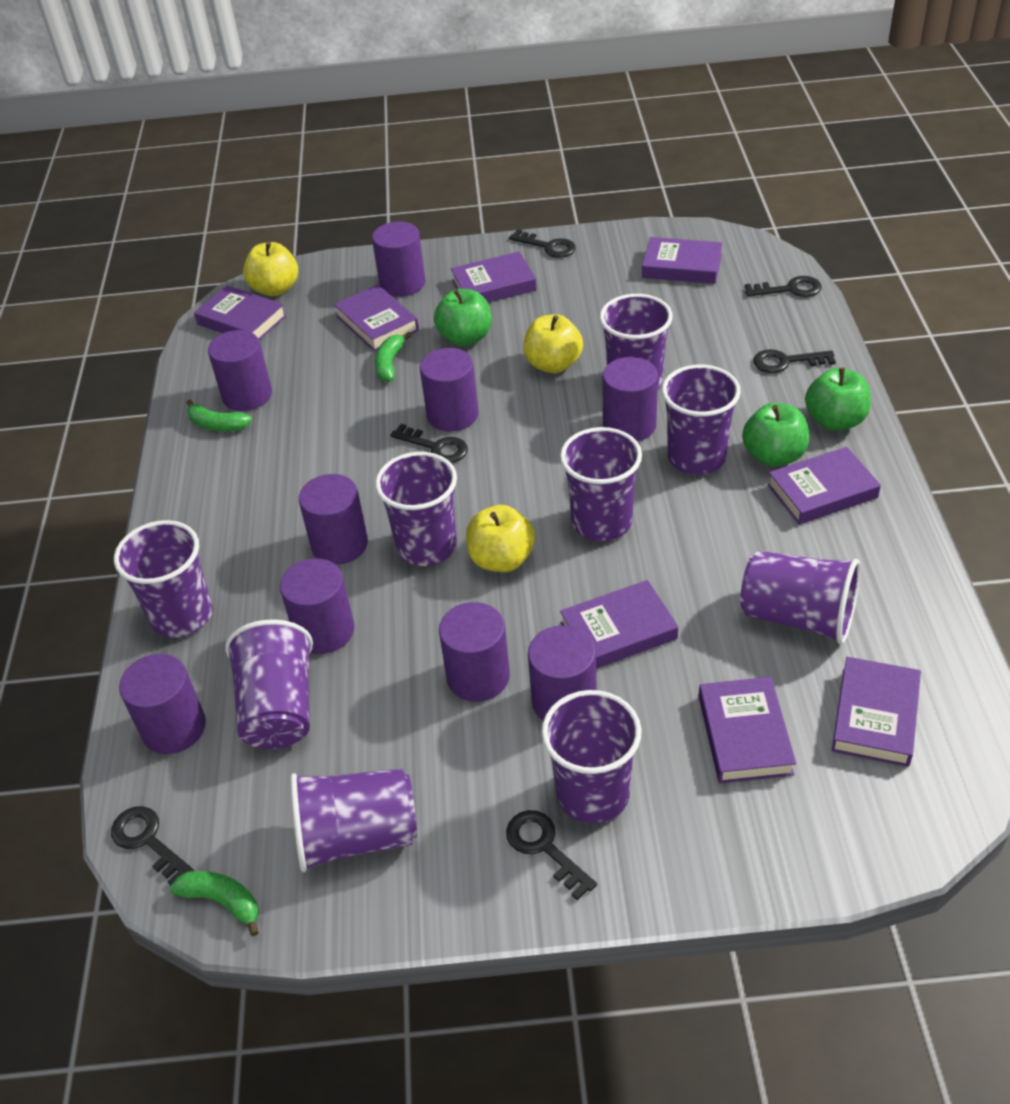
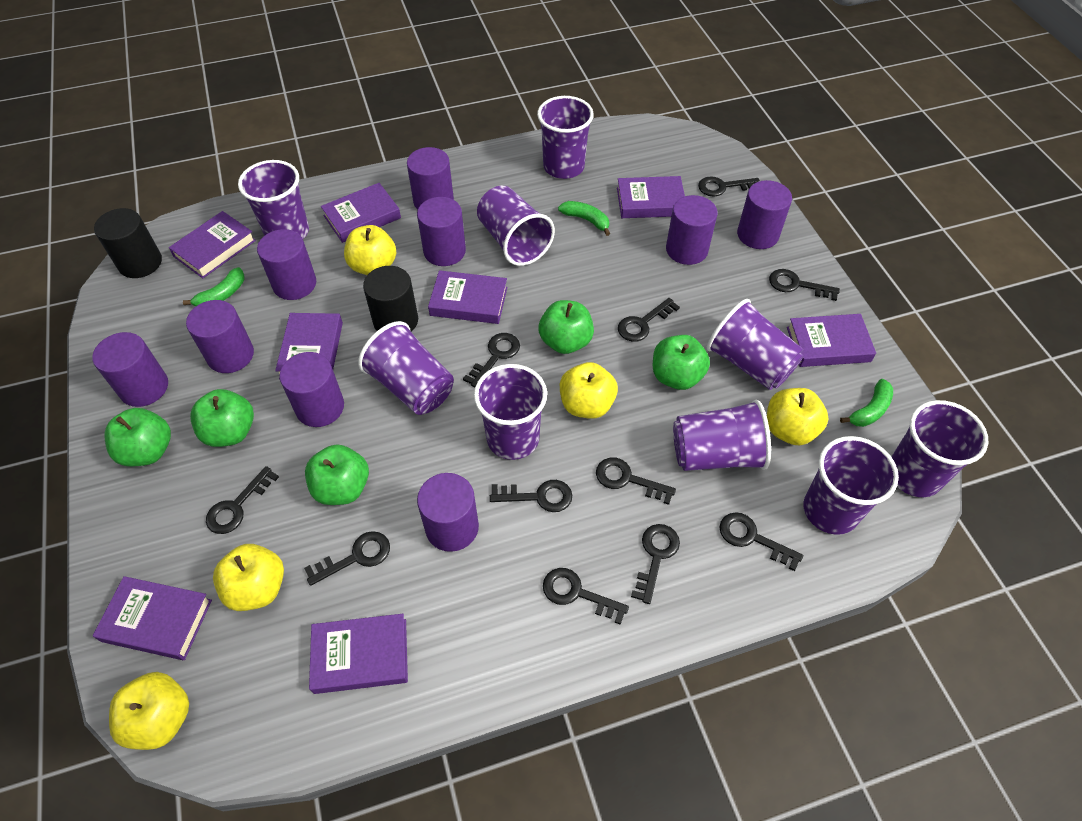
black cylinder: 0 -> 2
black key: 6 -> 11
green apple: 3 -> 5
yellow apple: 3 -> 5

